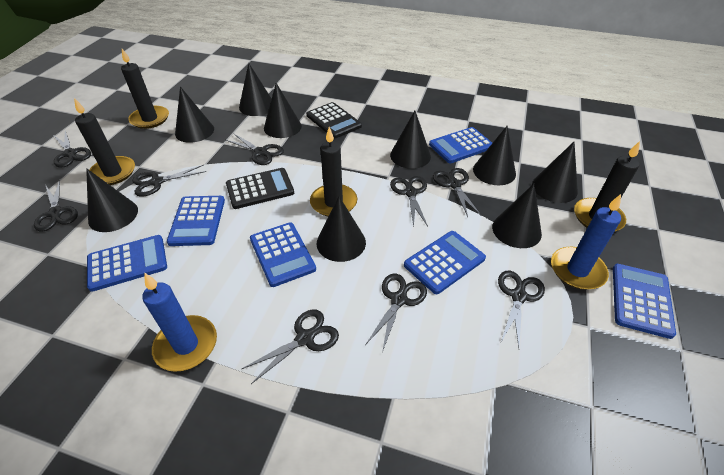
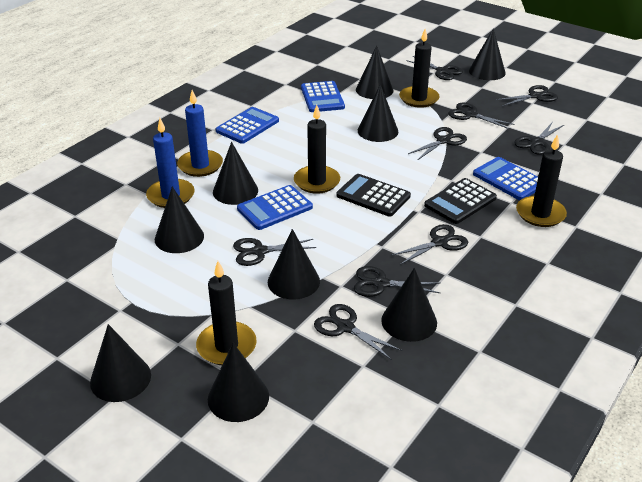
blue calculator: 6 -> 4

